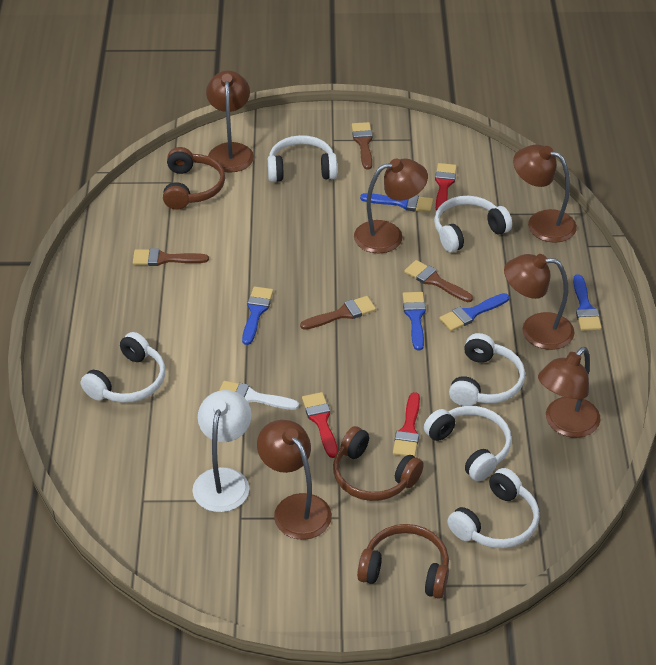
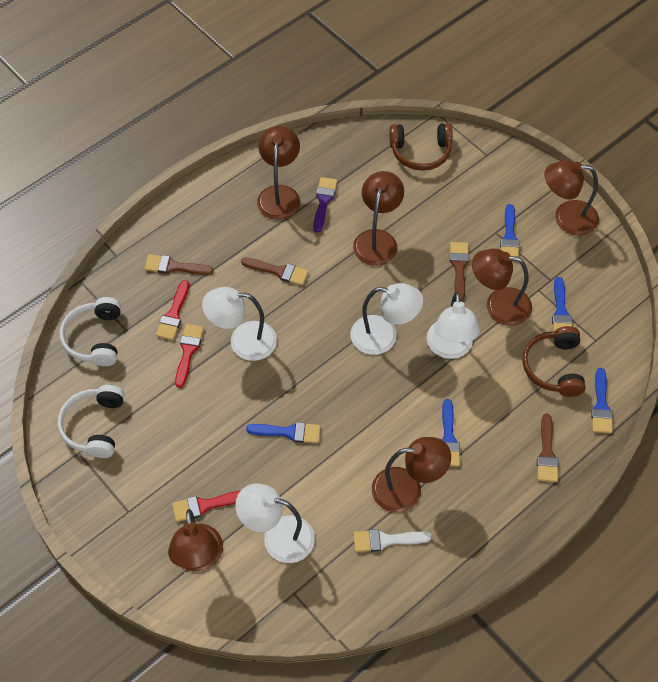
brown headphones: 3 -> 2
purple brush: 0 -> 1
white headphones: 6 -> 2
white lamp: 1 -> 4

